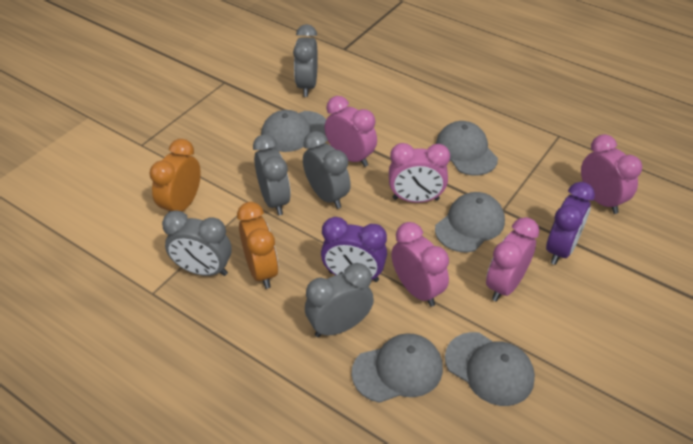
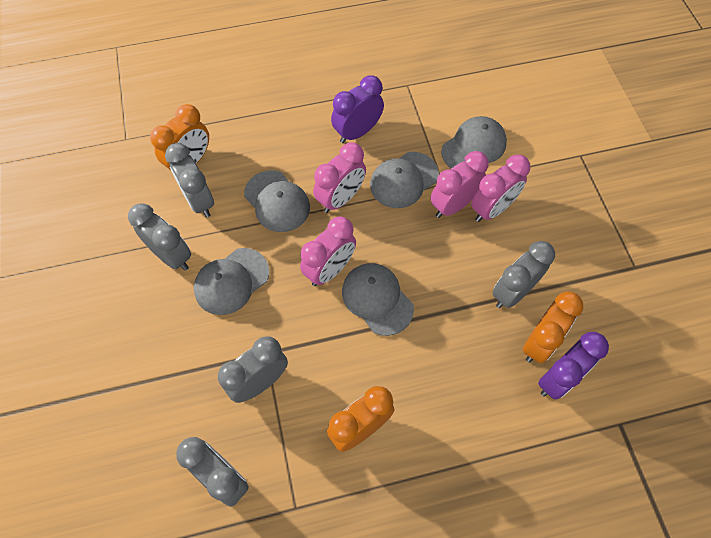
orange clock: 2 -> 3
pink clock: 5 -> 4

